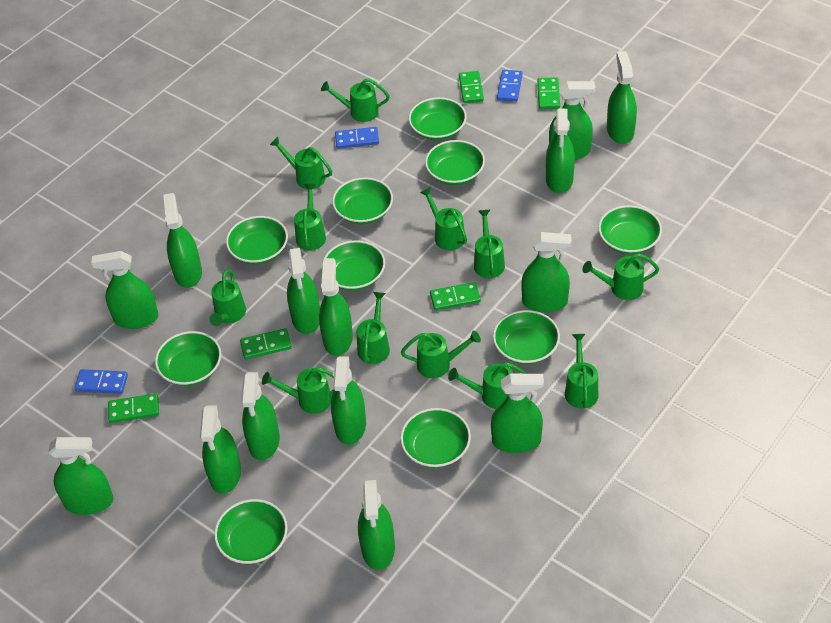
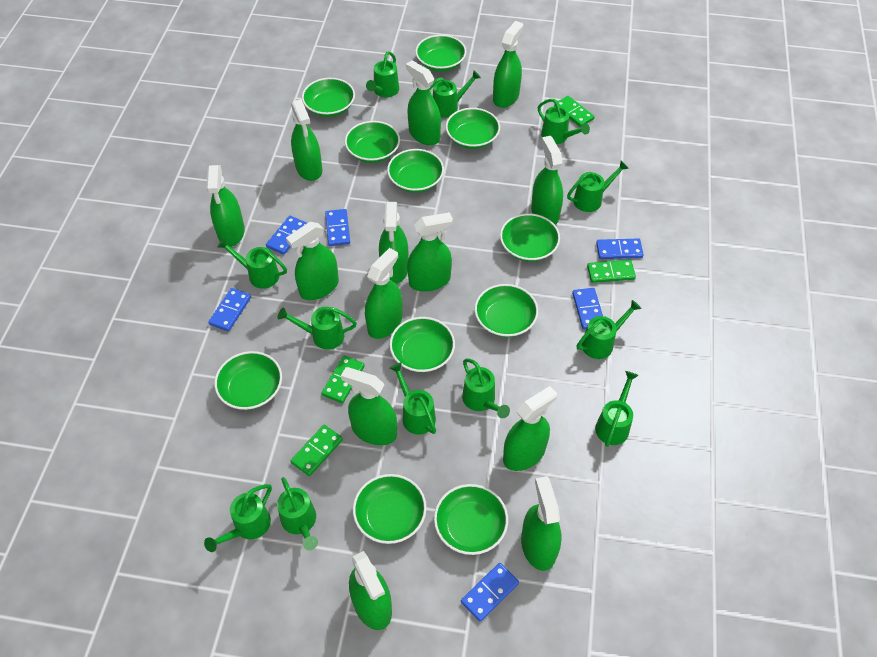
blue domino: 3 -> 6
green bowl: 10 -> 11
green domino: 5 -> 4
green spray bottle: 14 -> 13

